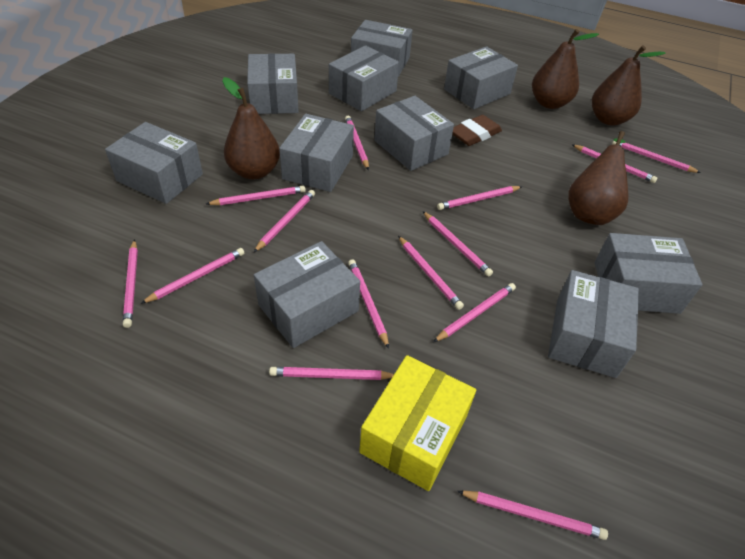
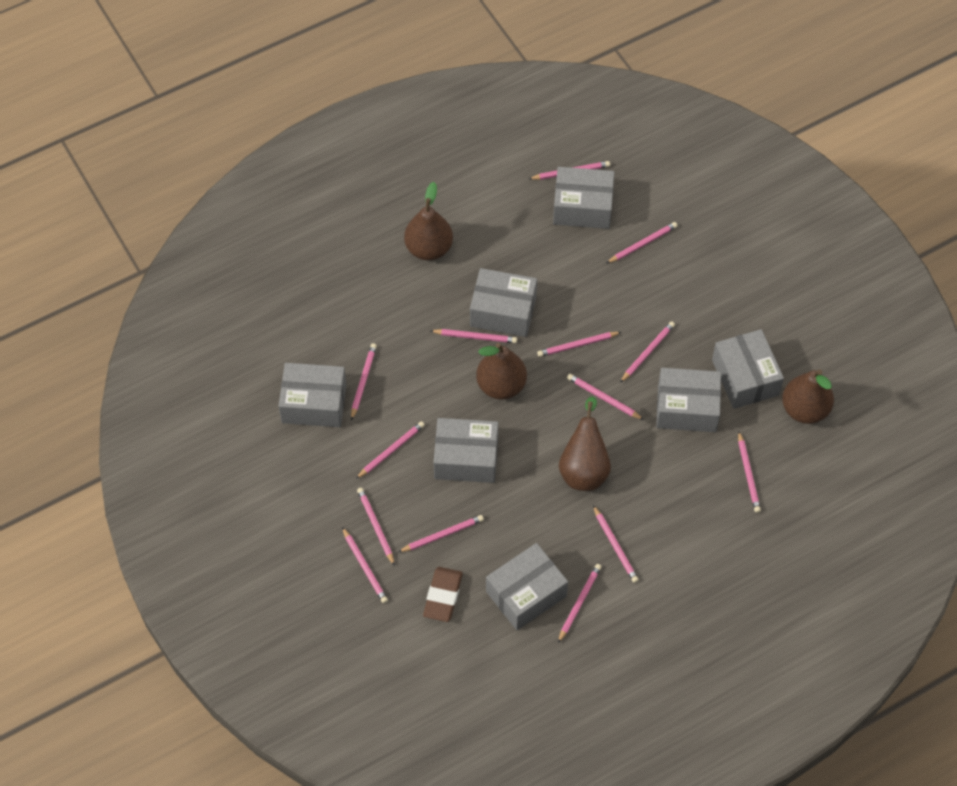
grey box: 10 -> 7
yellow box: 1 -> 0

